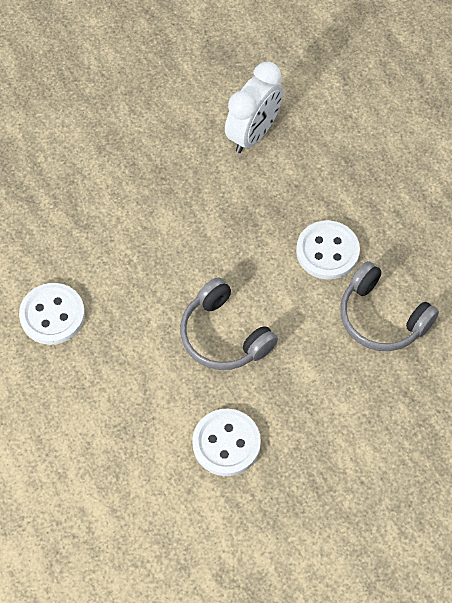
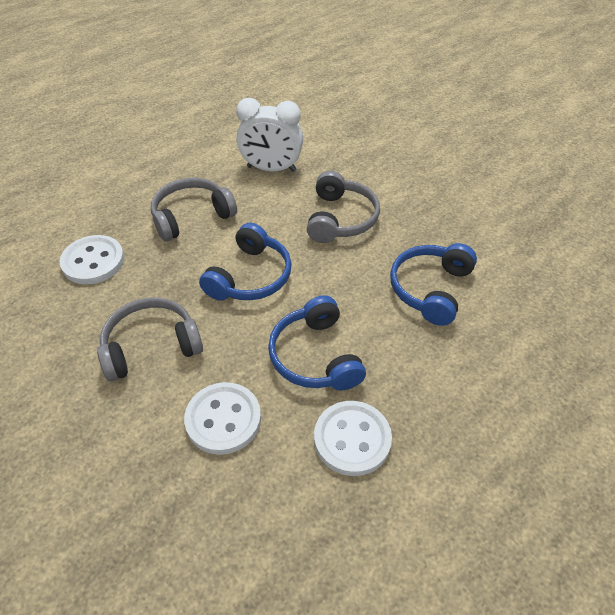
blue headphones: 0 -> 3
grey headphones: 2 -> 3

